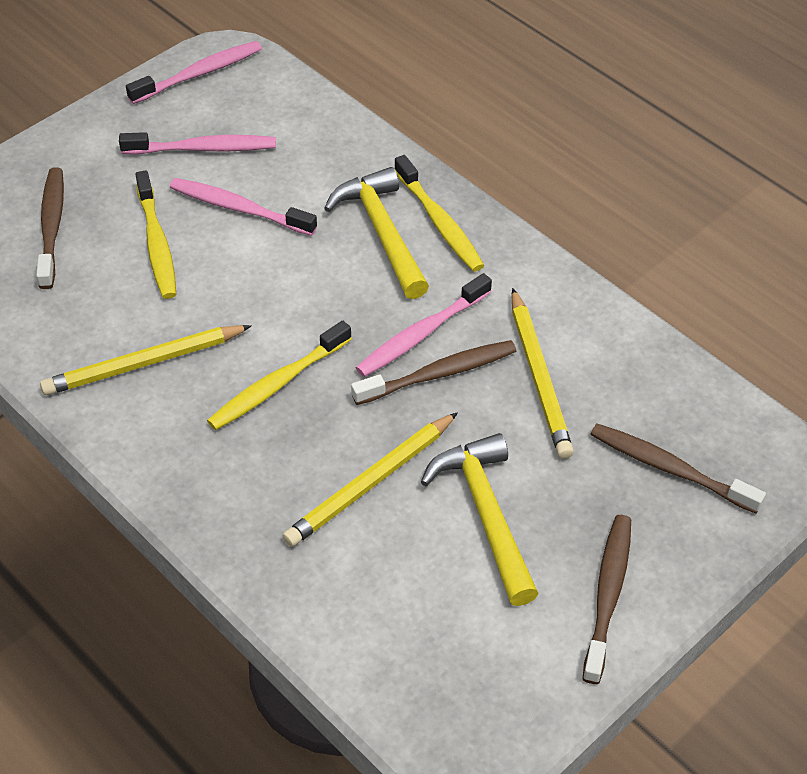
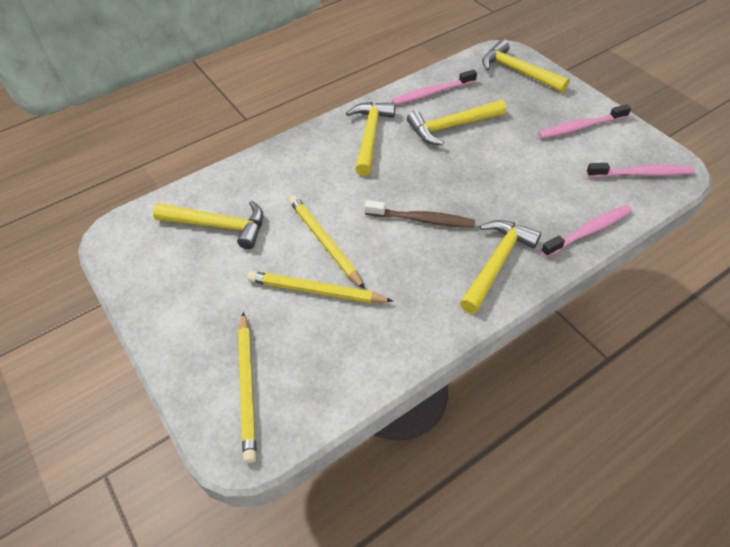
brown toothbrush: 4 -> 1
yellow hammer: 2 -> 5
yellow toothbrush: 3 -> 0

